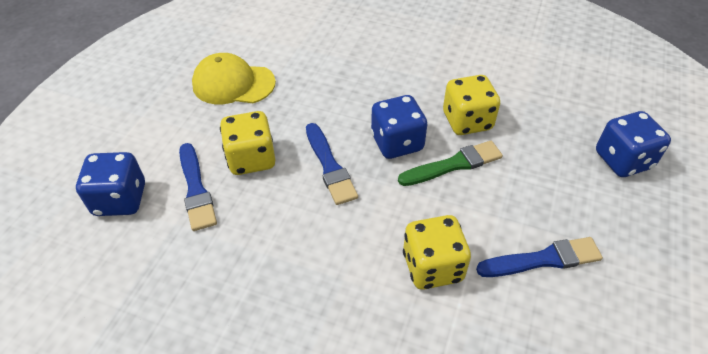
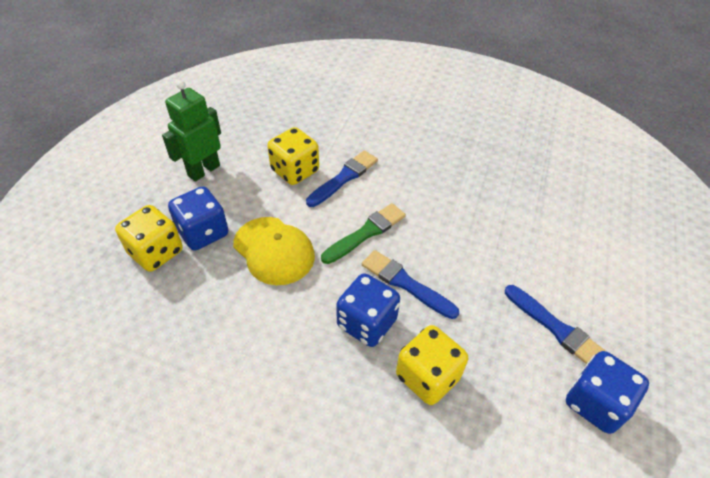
green robot: 0 -> 1

